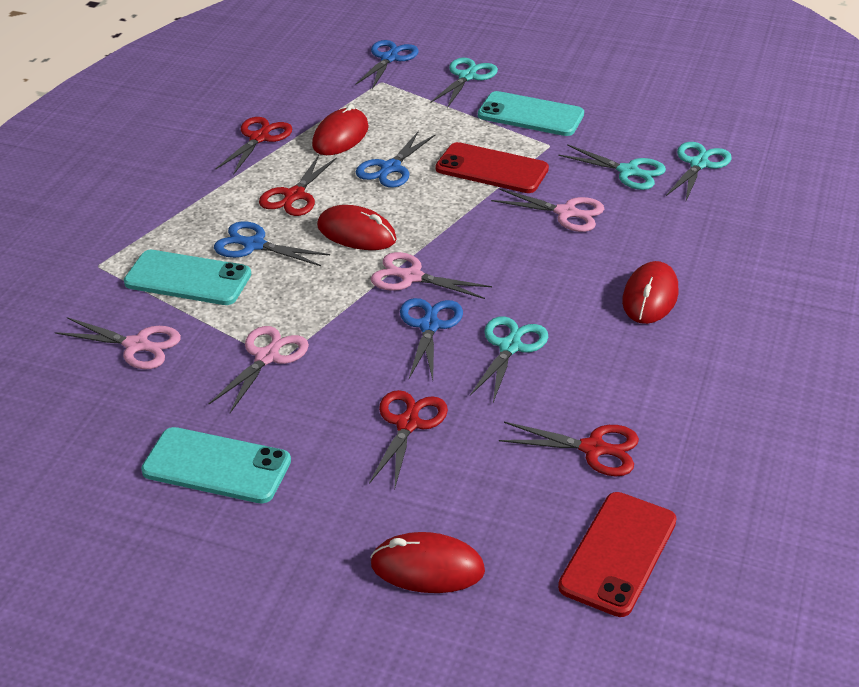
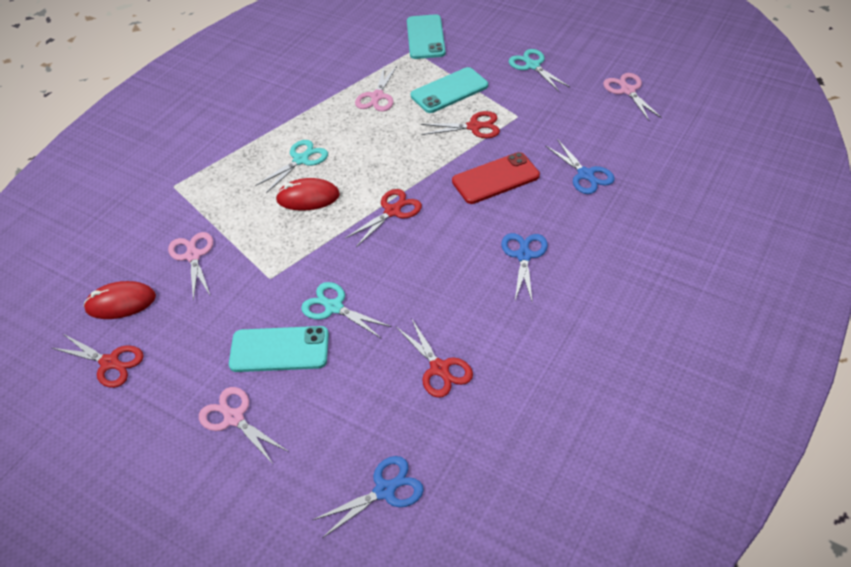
blue scissors: 4 -> 3
red mouse: 4 -> 2
red phone: 2 -> 1
turquoise scissors: 4 -> 3

